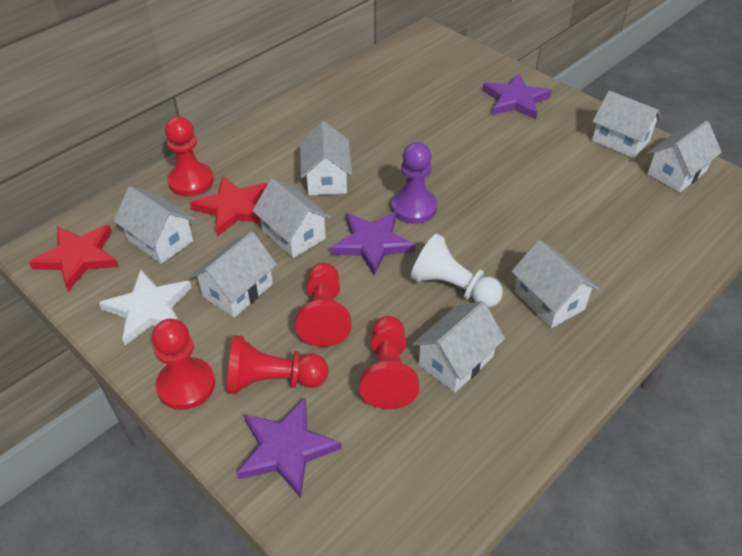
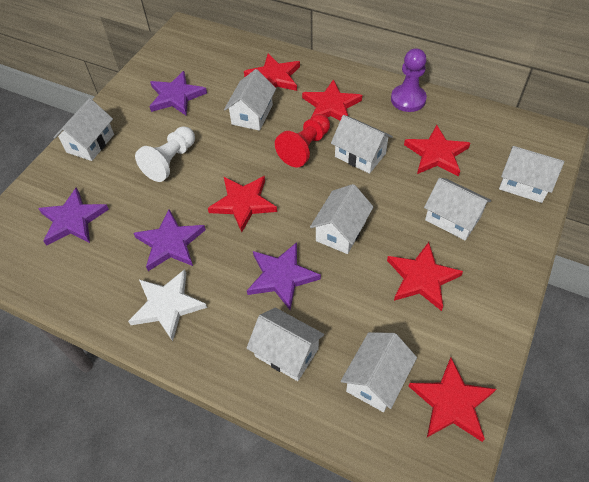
purple star: 3 -> 4
red pawn: 5 -> 1
red star: 2 -> 6

